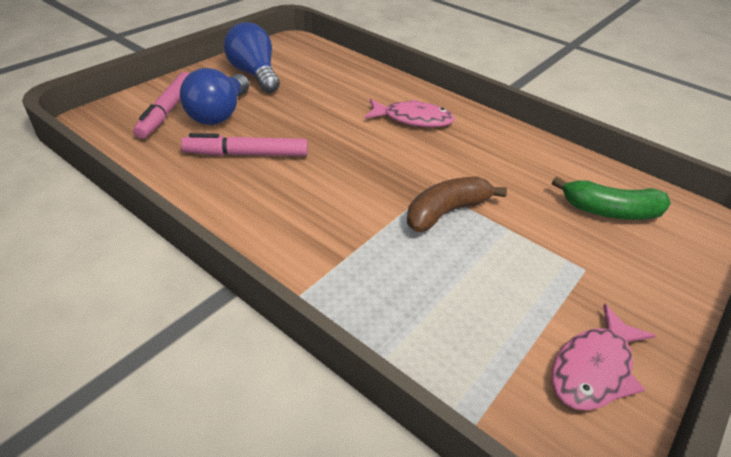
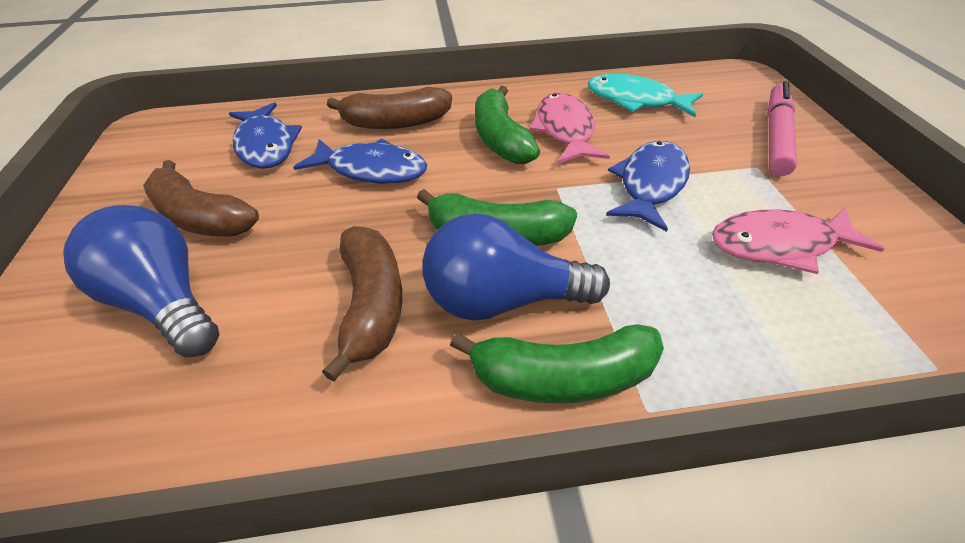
blue fish: 0 -> 3
brown banana: 1 -> 3
green banana: 1 -> 3
pink marker: 2 -> 1
turquoise fish: 0 -> 1

